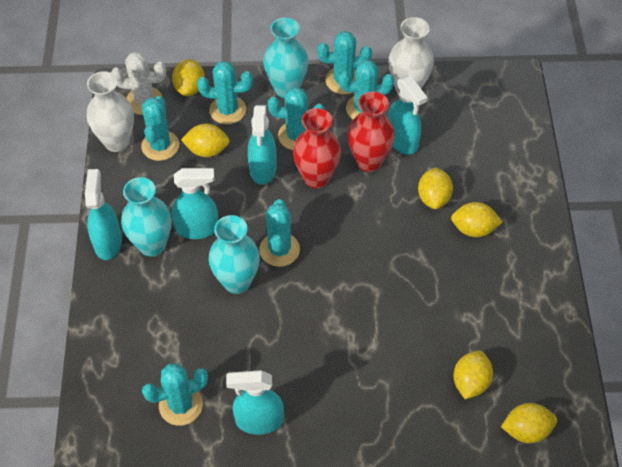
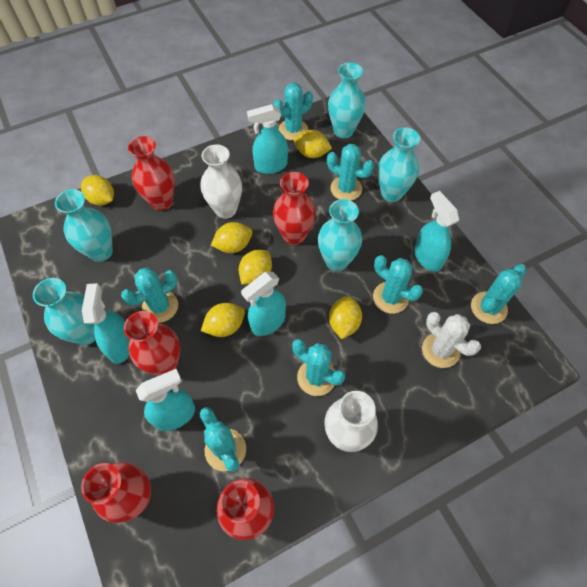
red vase: 2 -> 5
turquoise vase: 3 -> 5

